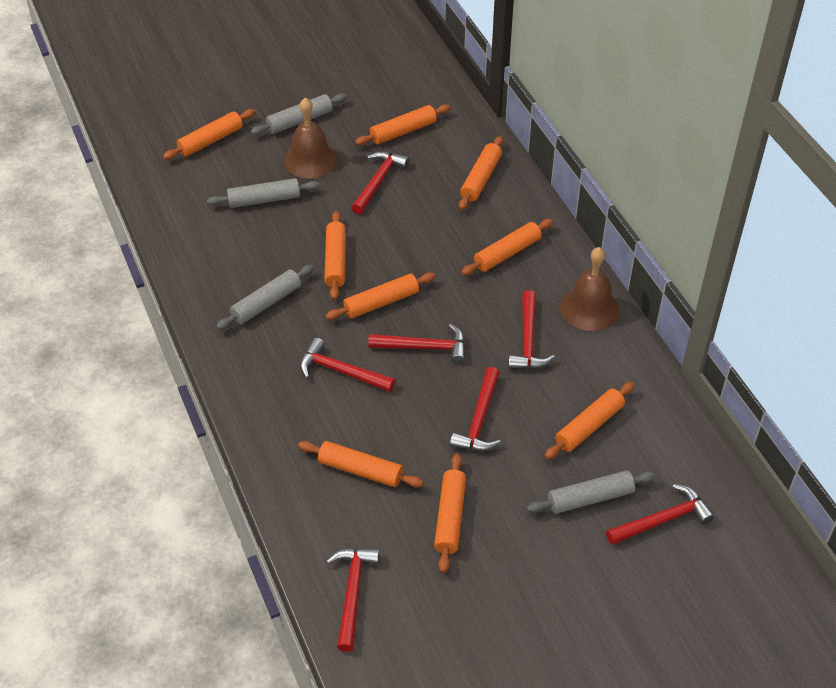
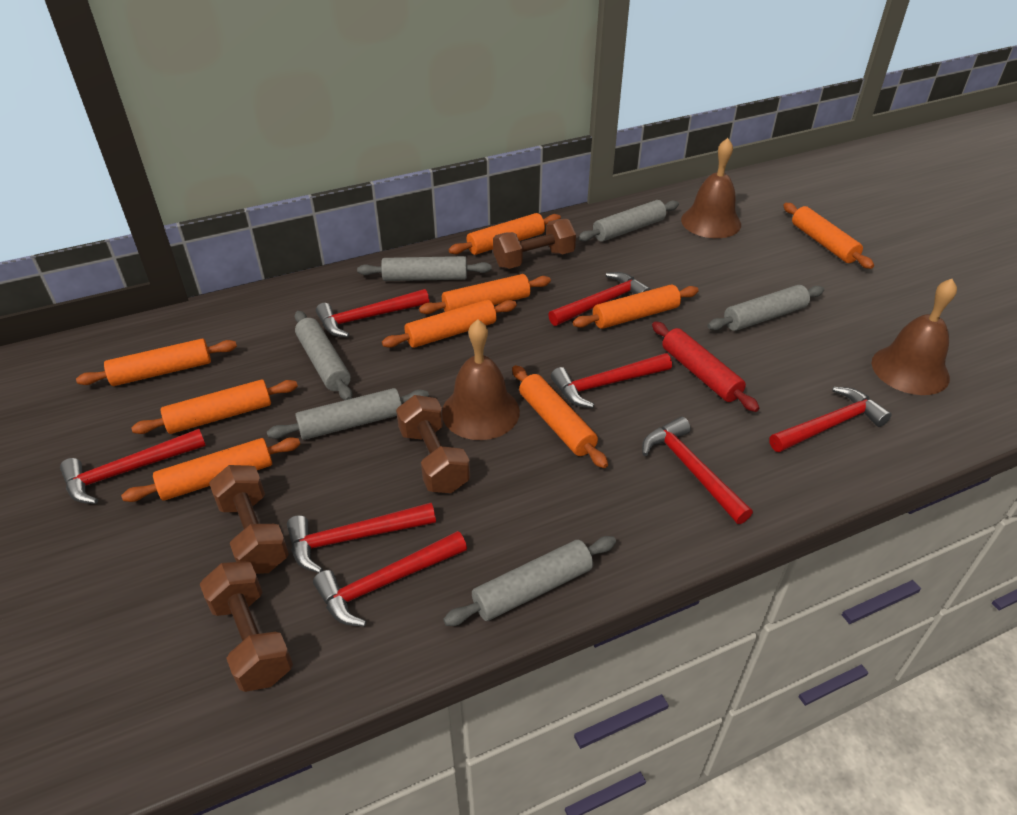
brown bell: 2 -> 3
brown dumbbell: 0 -> 4
grey rolling pin: 4 -> 6
red hammer: 7 -> 8
red rolling pin: 0 -> 1

